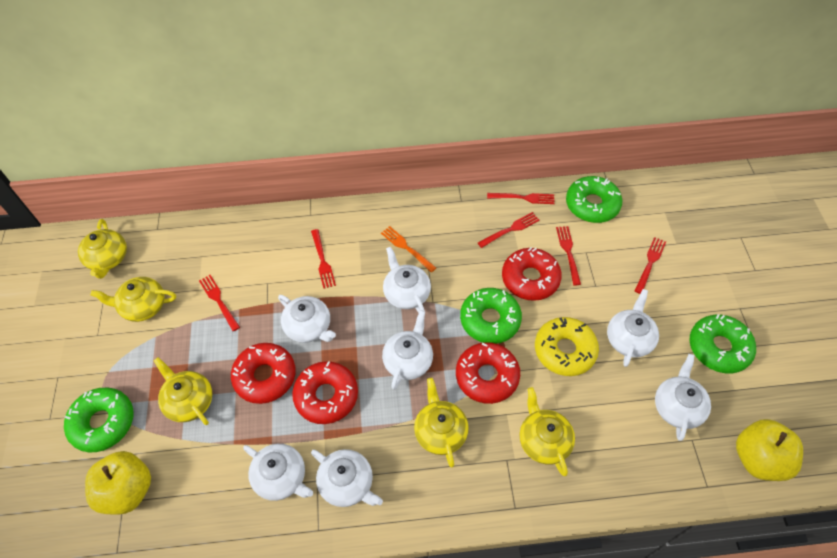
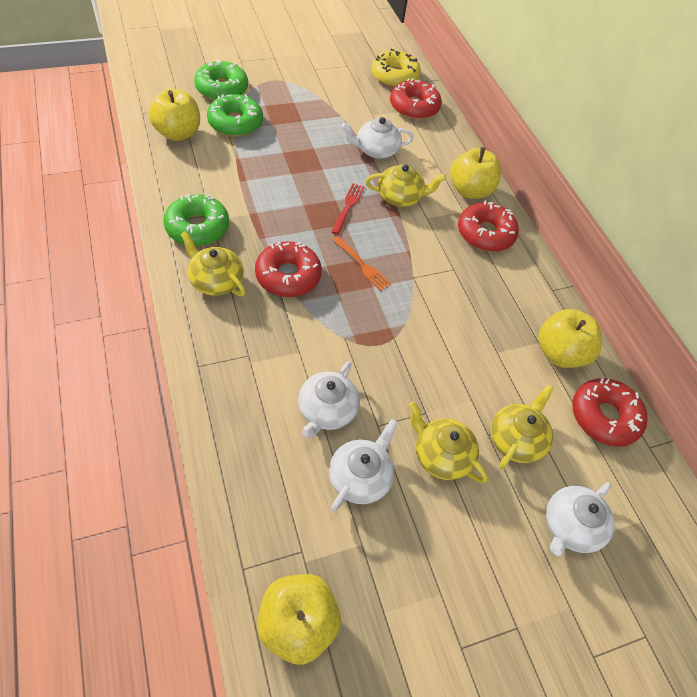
green donut: 4 -> 3
red fork: 6 -> 1
white teapot: 7 -> 4
yellow apple: 2 -> 4
yellow teapot: 5 -> 4

